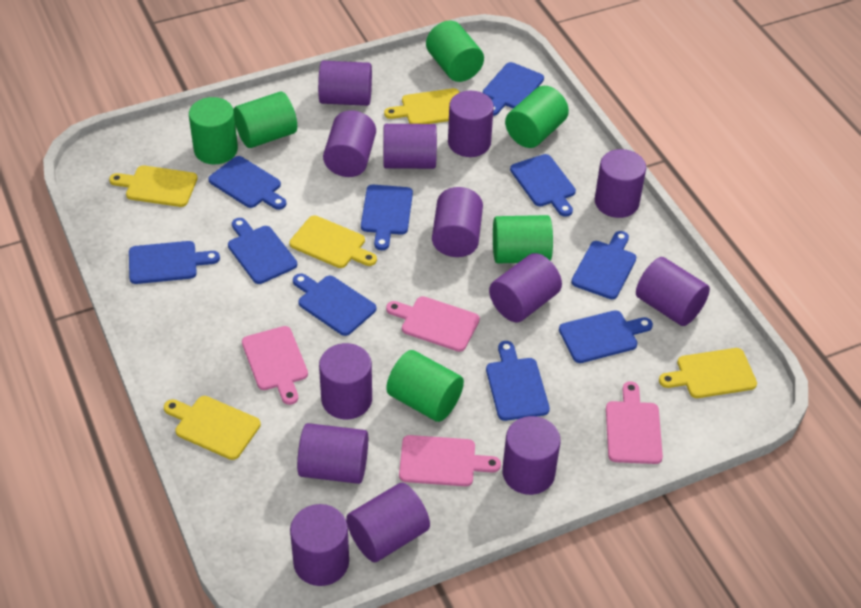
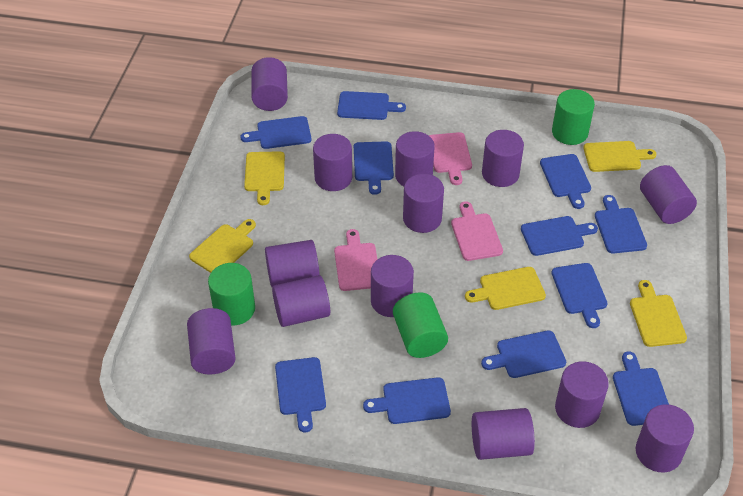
blue cutting board: 10 -> 11
green cylinder: 6 -> 3
pink cutting board: 4 -> 3

